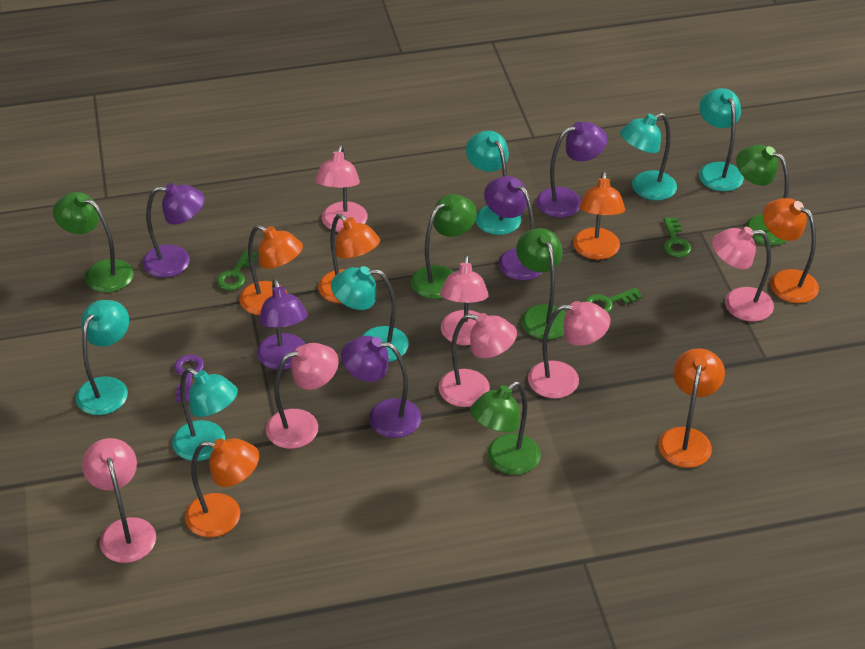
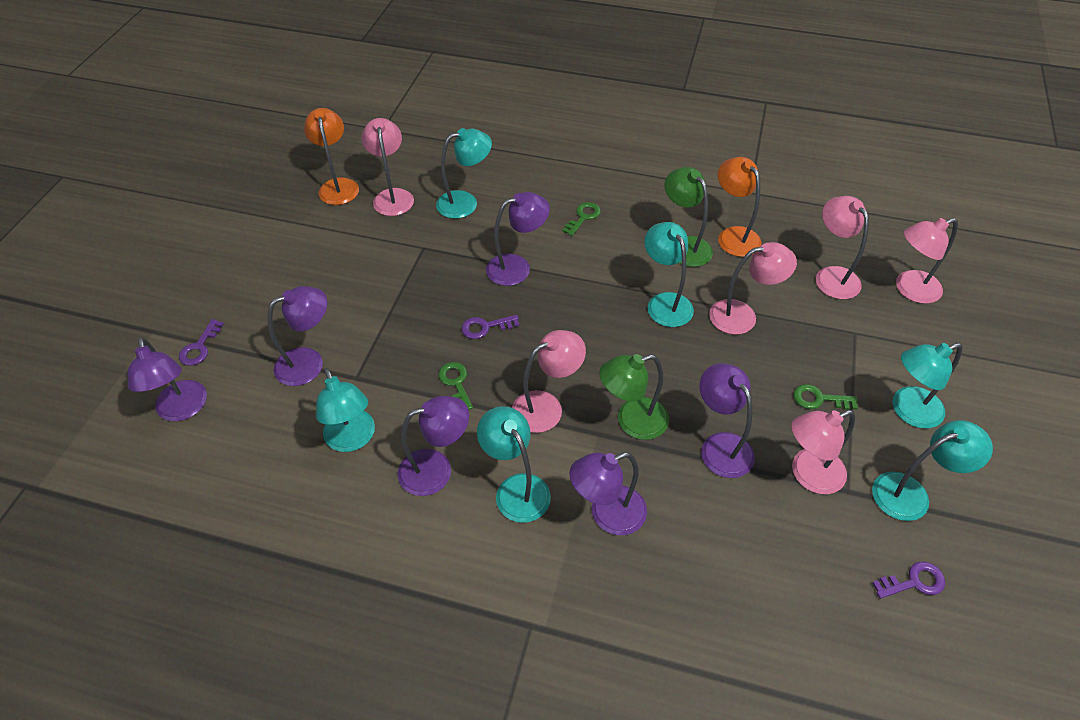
green lamp: 5 -> 2
orange lamp: 6 -> 2
pink lamp: 7 -> 6
purple key: 1 -> 3
purple lamp: 5 -> 6

